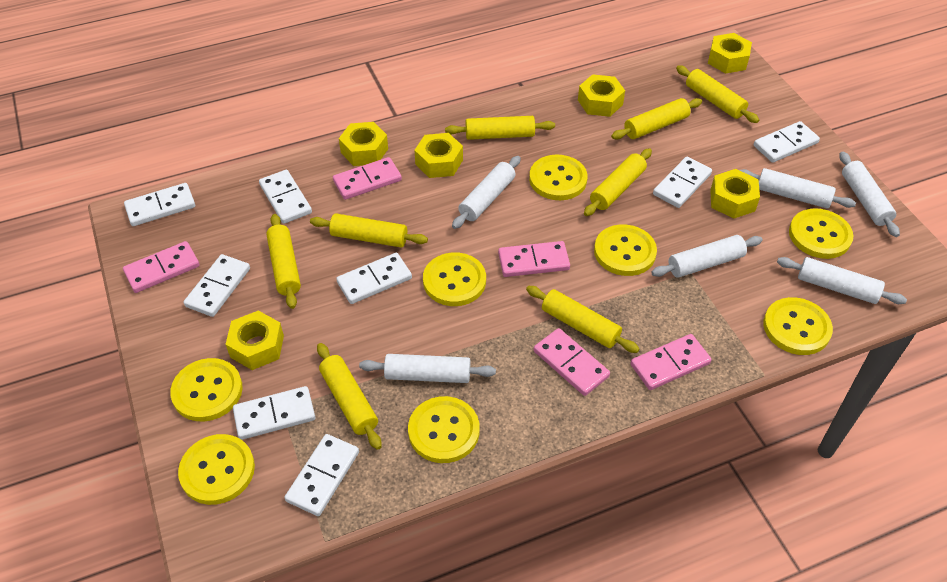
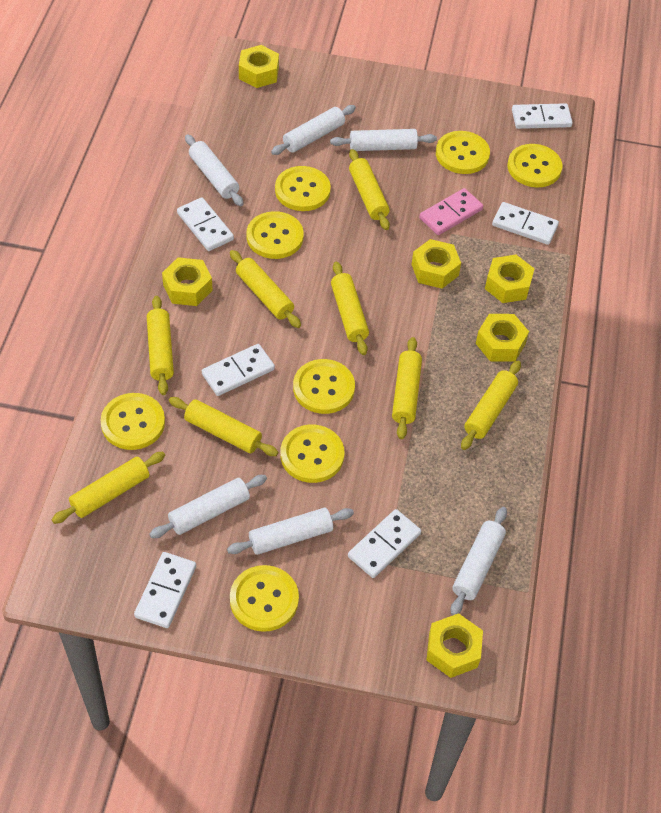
pink domino: 5 -> 1
white domino: 8 -> 6

